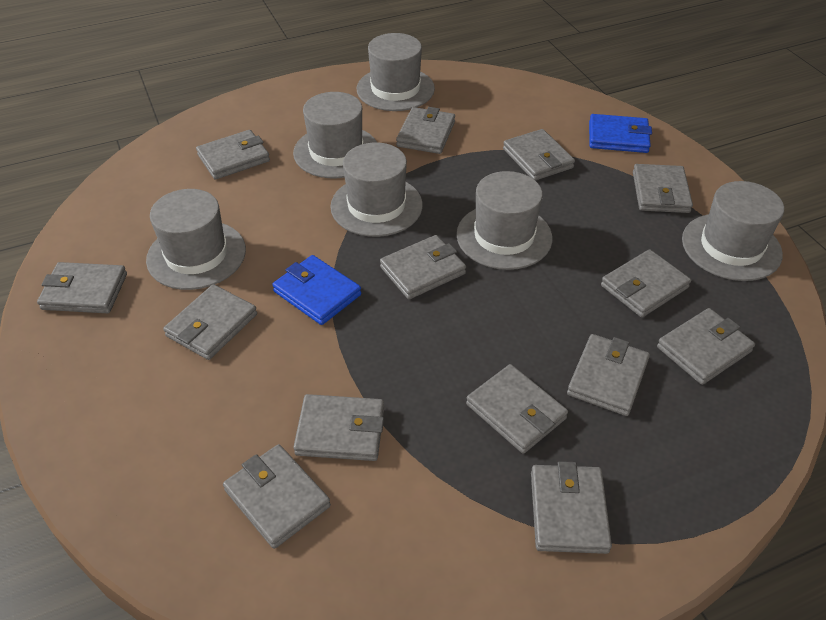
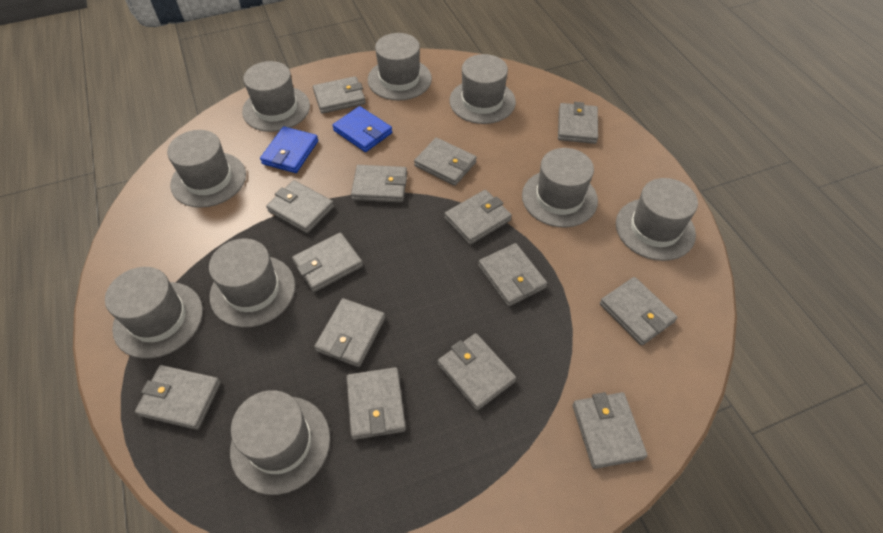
grey hat: 6 -> 9

